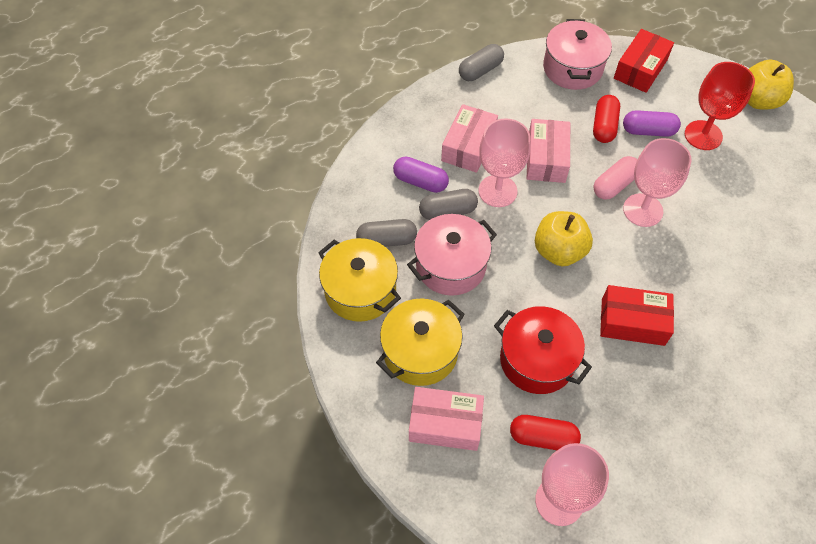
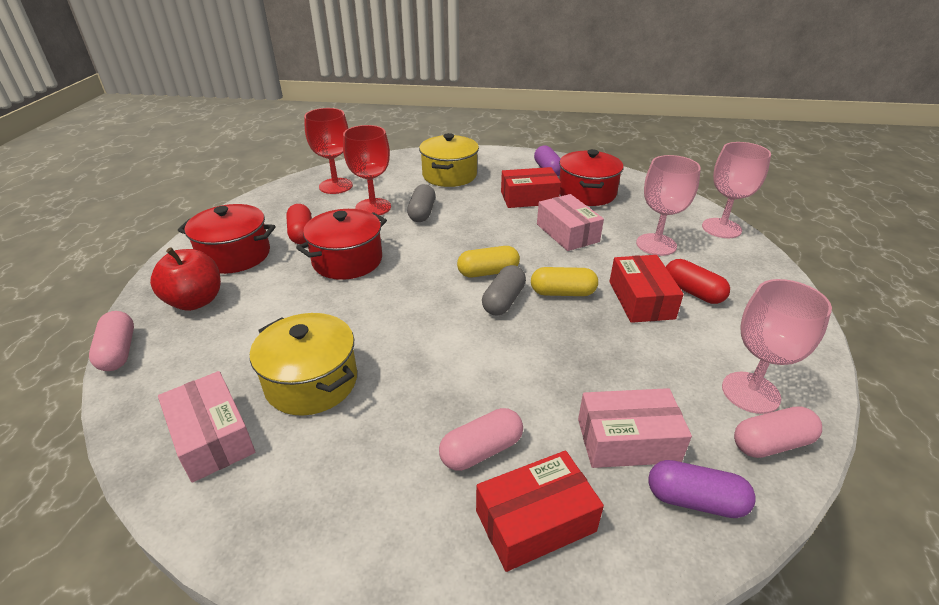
grey capsule: 3 -> 2
pink capsule: 1 -> 3
pink pot: 2 -> 0
red apple: 0 -> 1
red box: 2 -> 3
red goblet: 1 -> 2
red pot: 1 -> 3
yellow apple: 2 -> 0
yellow capsule: 0 -> 2

